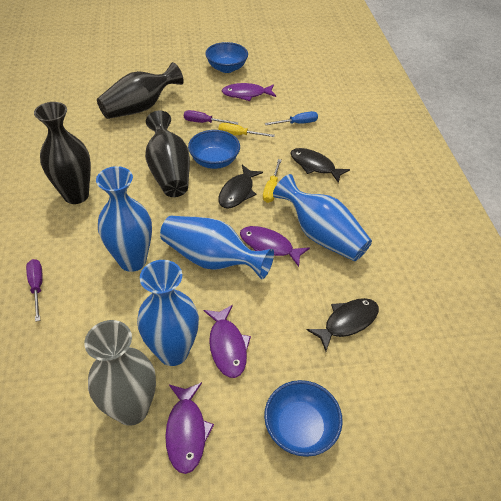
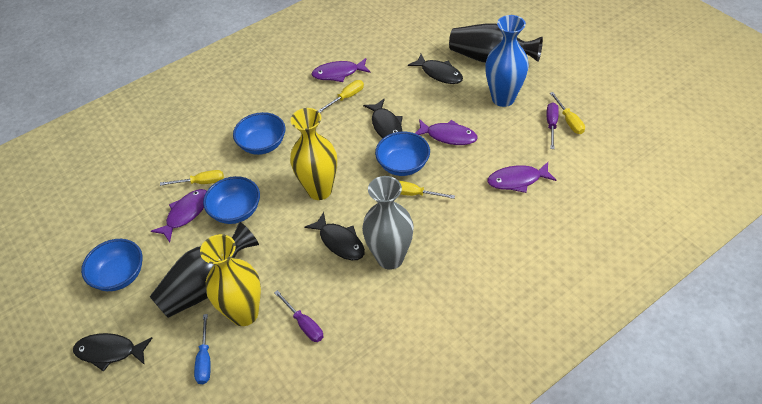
black fish: 3 -> 4
black vase: 3 -> 2
blue bowl: 3 -> 4
blue vase: 4 -> 1
yellow screwdriver: 2 -> 4
yellow vase: 0 -> 2

